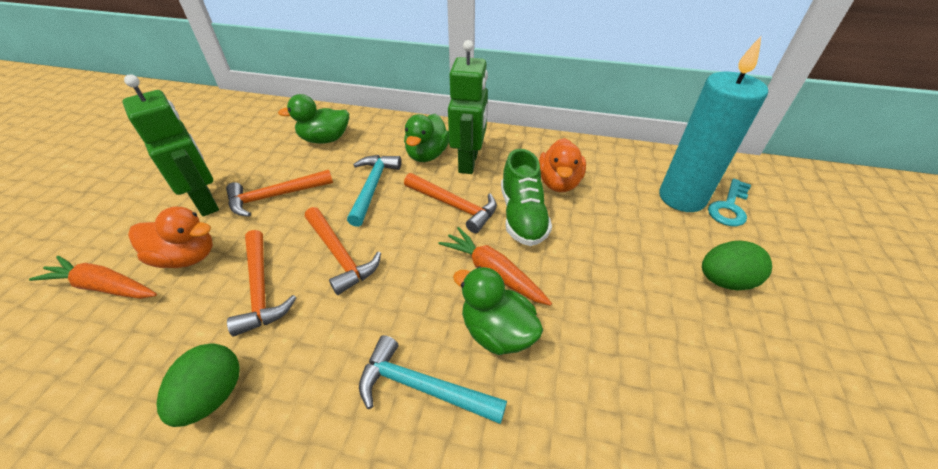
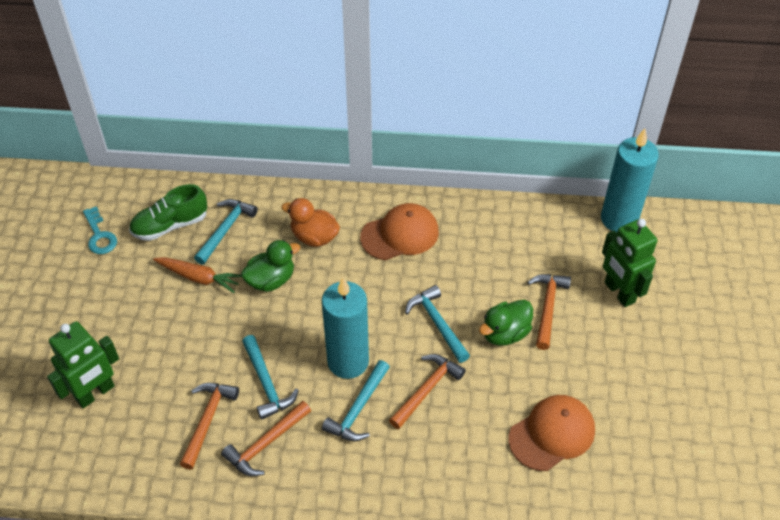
green duck: 3 -> 2
green egg: 2 -> 0
orange cap: 0 -> 2
orange carrot: 2 -> 1
orange duck: 2 -> 1
turquoise candle: 1 -> 2
turquoise hammer: 2 -> 4

